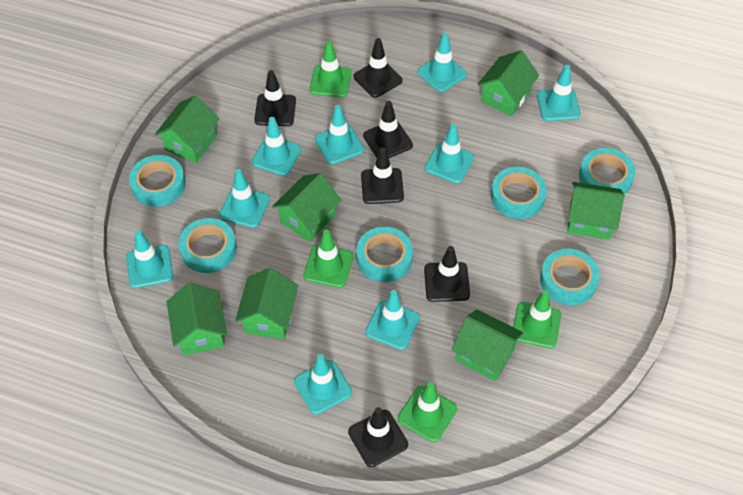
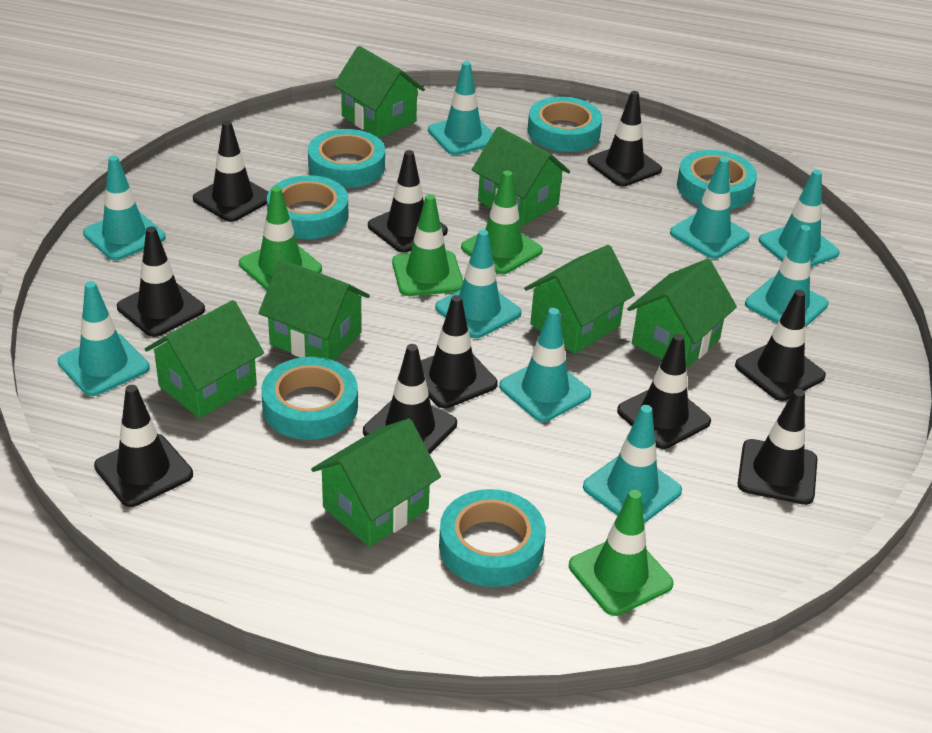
black traffic cone: 6 -> 10

